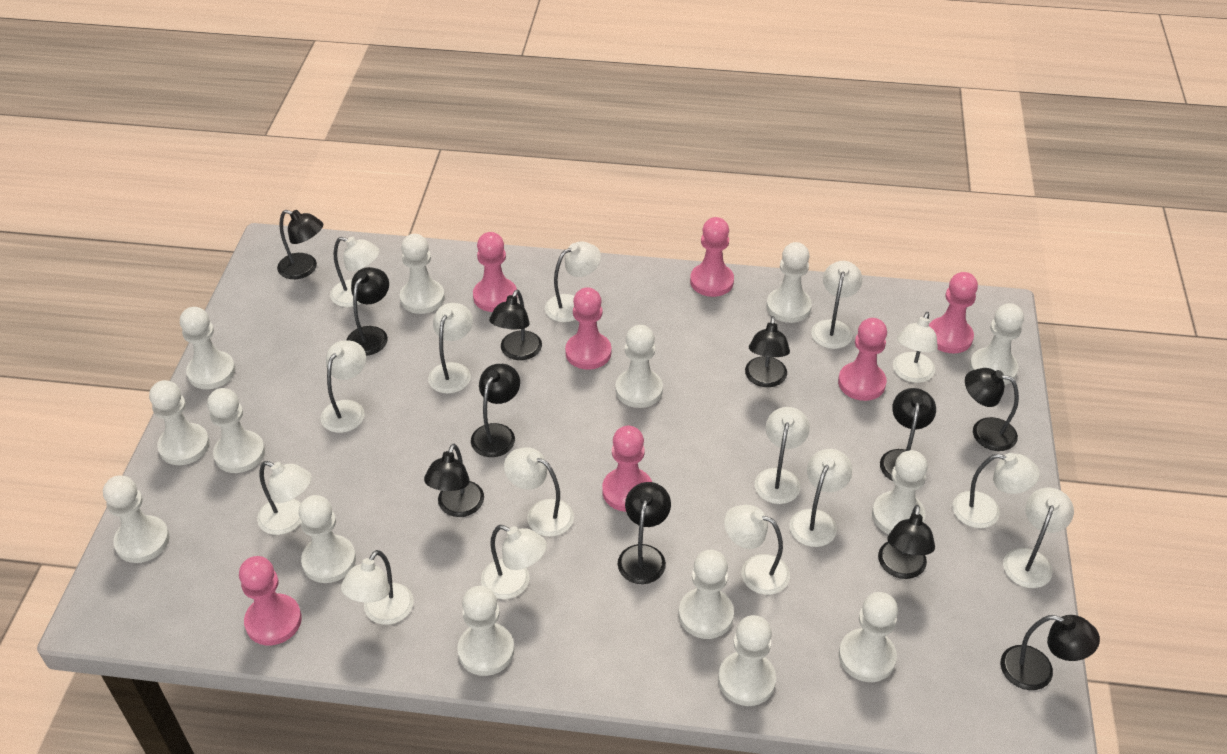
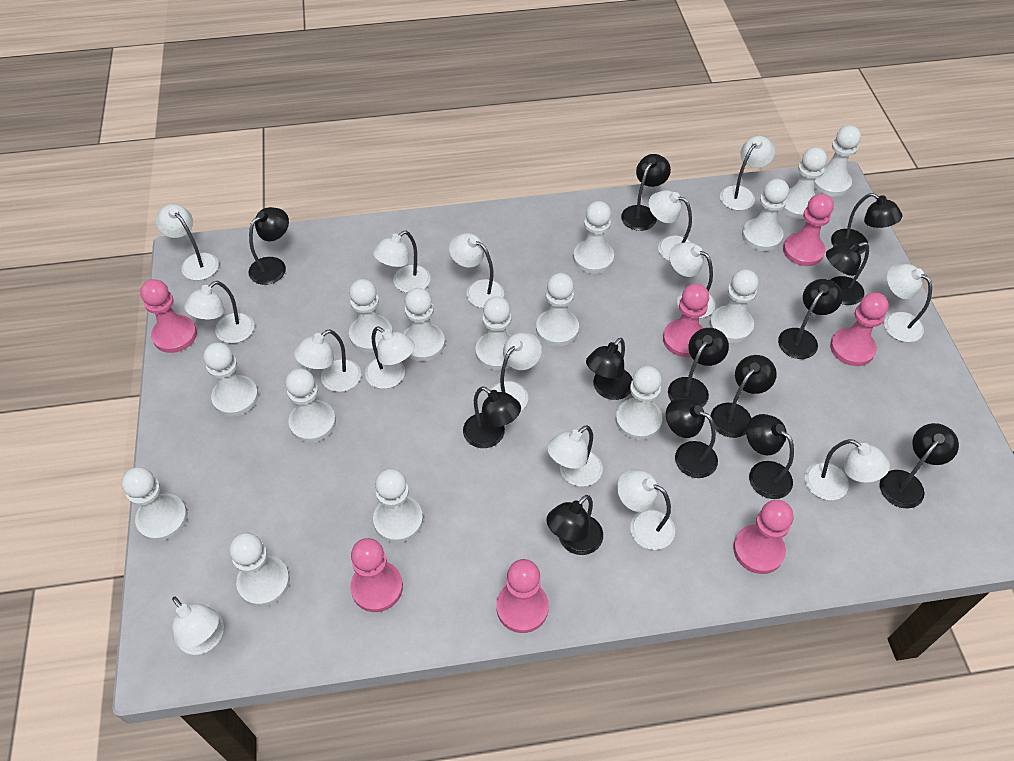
black lamp: 11 -> 13
white pawn: 14 -> 15

